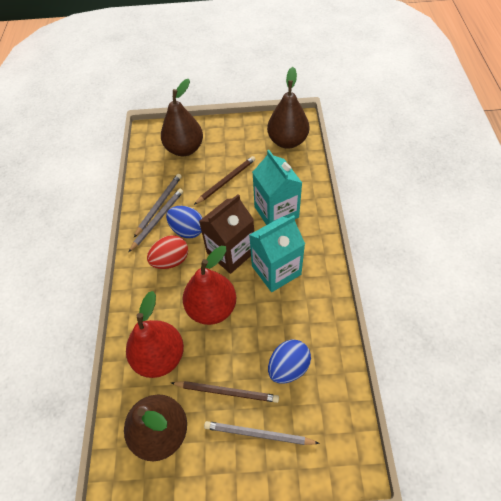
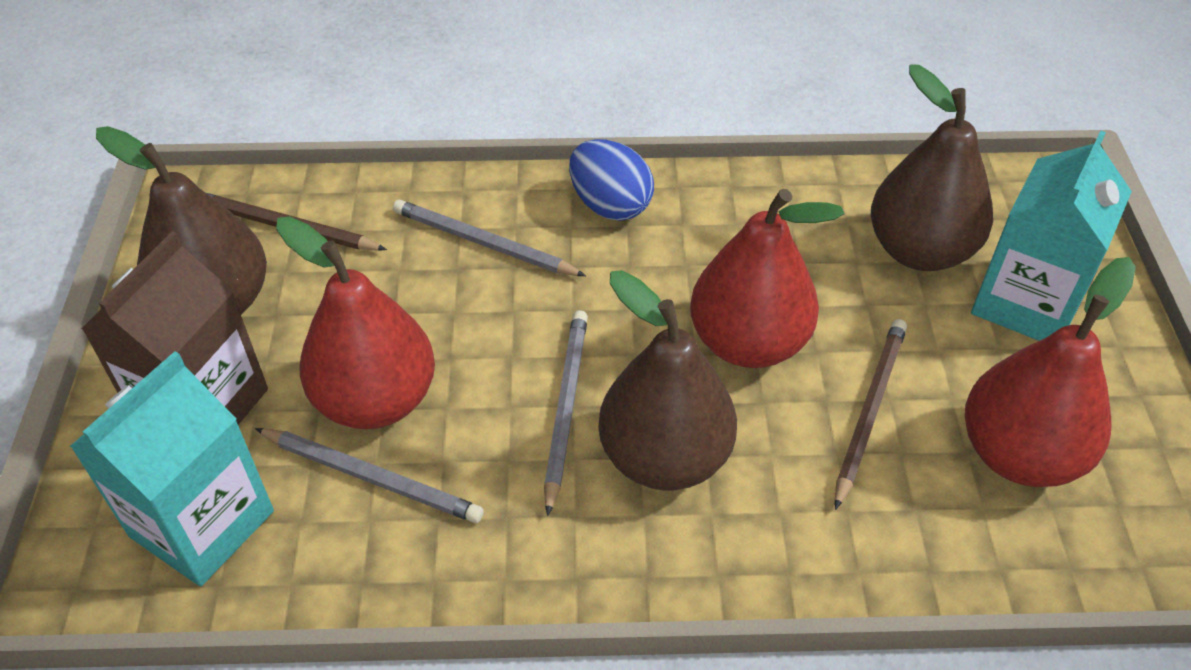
blue egg: 2 -> 1
red egg: 1 -> 0
red pear: 2 -> 3

